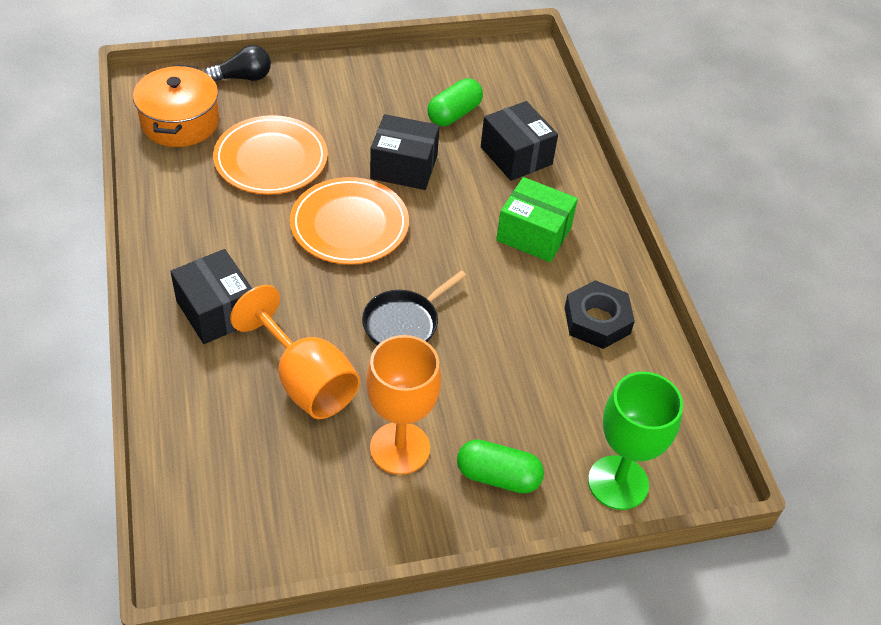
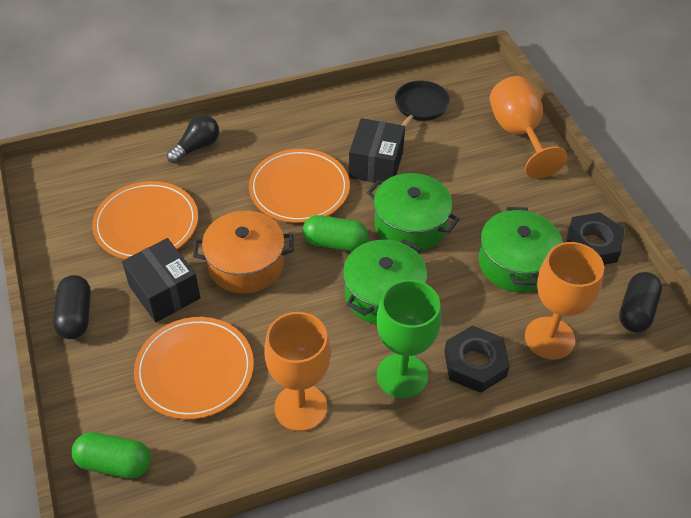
black box: 3 -> 2
black capsule: 0 -> 2
black nut: 1 -> 2
green box: 1 -> 0
green pot: 0 -> 3
orange goblet: 2 -> 3
orange plate: 2 -> 3

